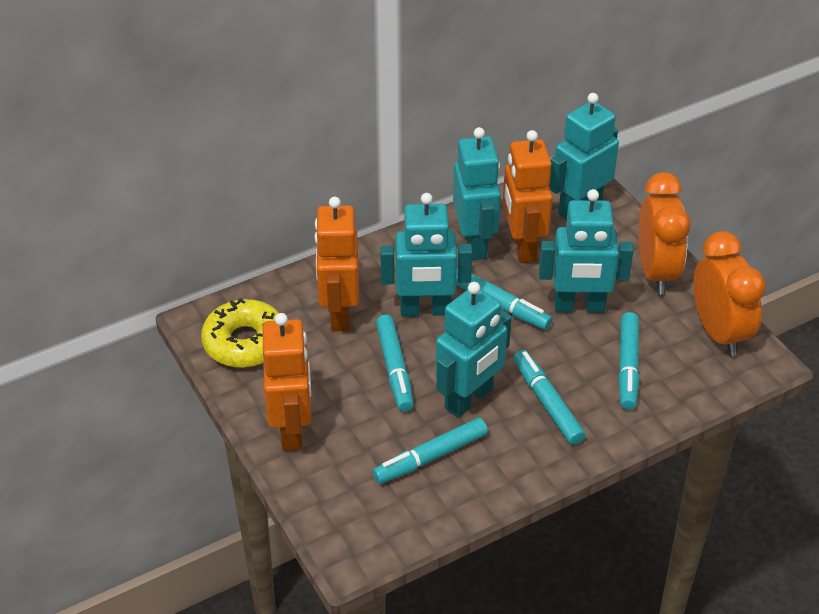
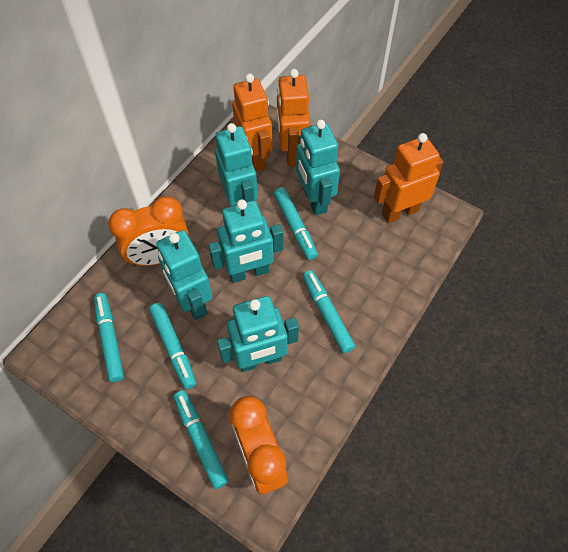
yellow donut: 1 -> 0

